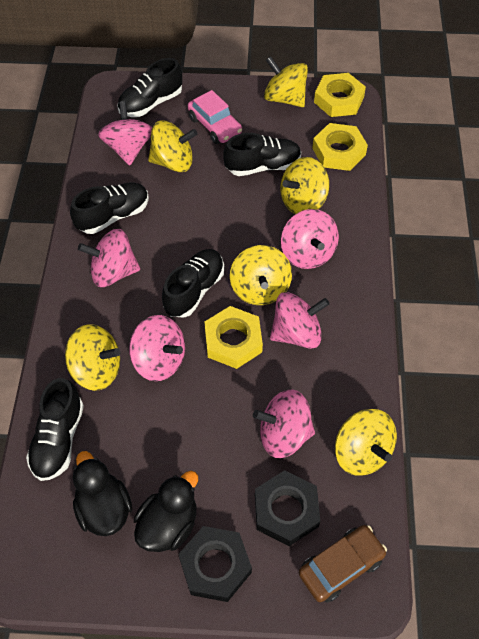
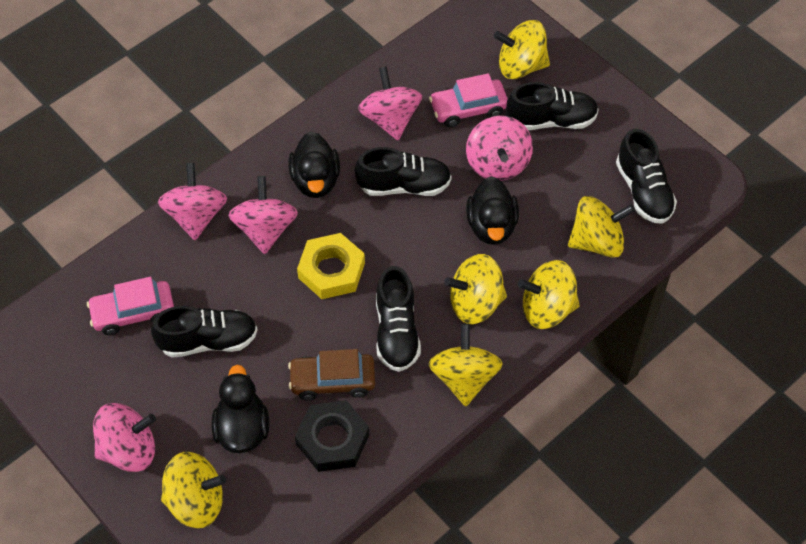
black duck: 2 -> 3
black nut: 2 -> 1
pink car: 1 -> 2
pink spinning top: 6 -> 5
yellow nut: 3 -> 1

